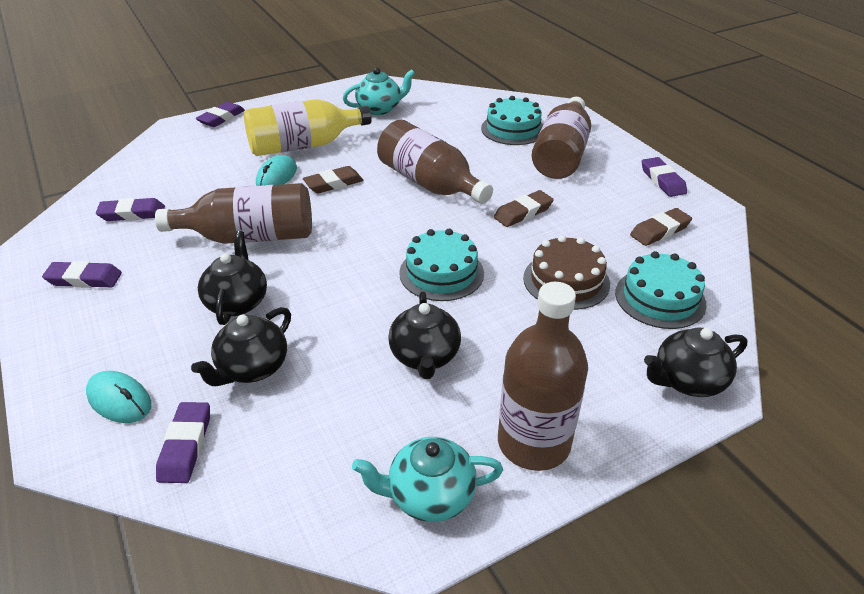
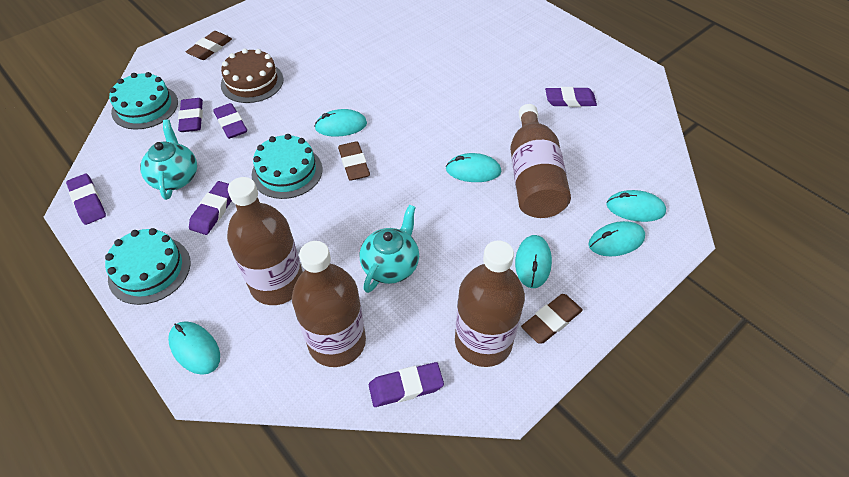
black teapot: 4 -> 0
purple eraser: 5 -> 6
turquoise mouse: 2 -> 6
yellow bottle: 1 -> 0

